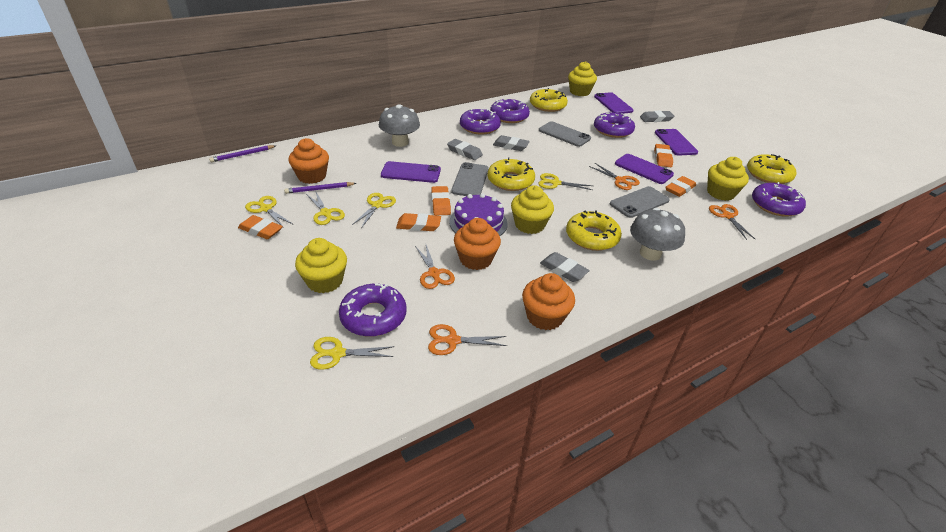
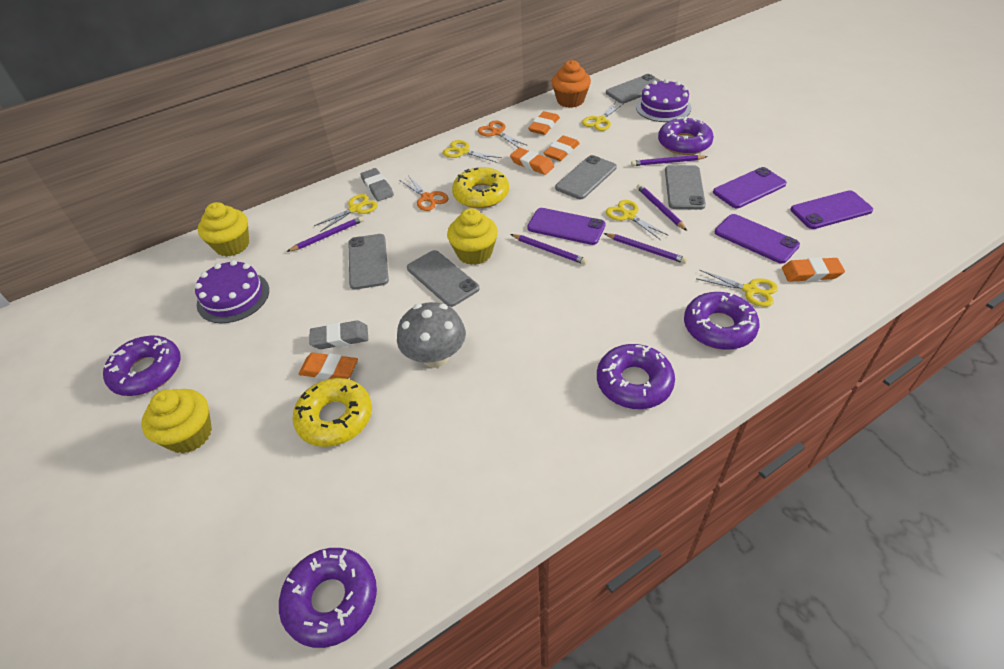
grey eraser: 4 -> 2
grey mushroom: 2 -> 1
grey phone: 3 -> 5
orange cupcake: 3 -> 1
orange scissors: 4 -> 2
purple cake: 1 -> 2
purple pencil: 2 -> 5
yellow cupcake: 4 -> 3
yellow donut: 4 -> 2

